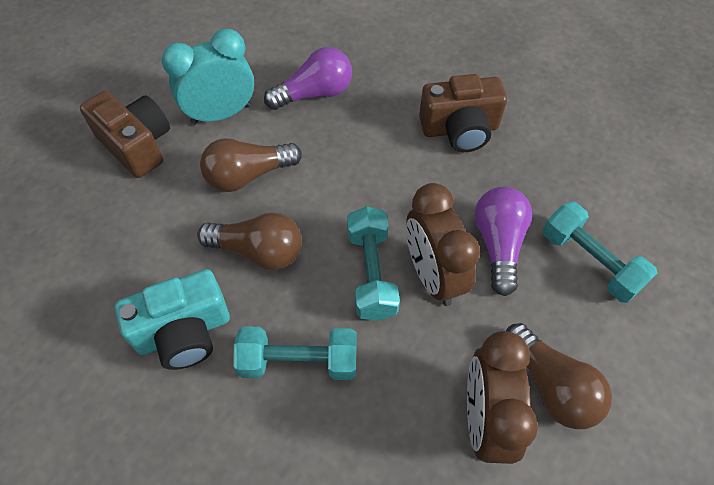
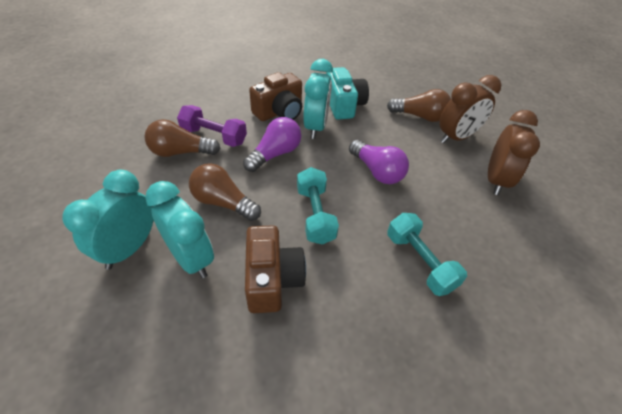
purple dumbbell: 0 -> 1
turquoise clock: 1 -> 3
turquoise dumbbell: 3 -> 2

